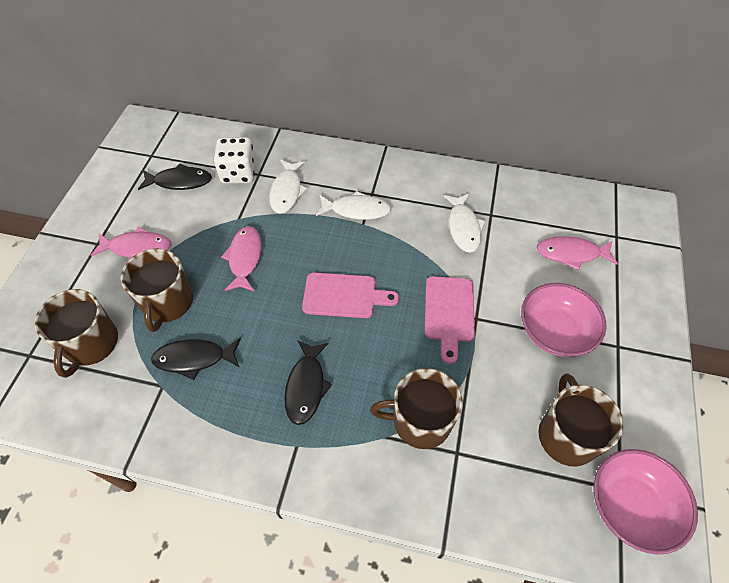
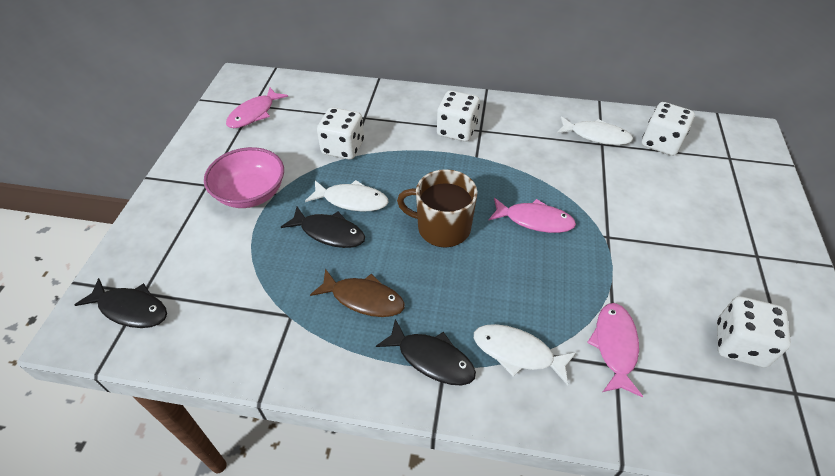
brown fish: 0 -> 1
brown mug: 4 -> 1
pink bowl: 2 -> 1
pink cutting board: 2 -> 0
white dice: 1 -> 4

